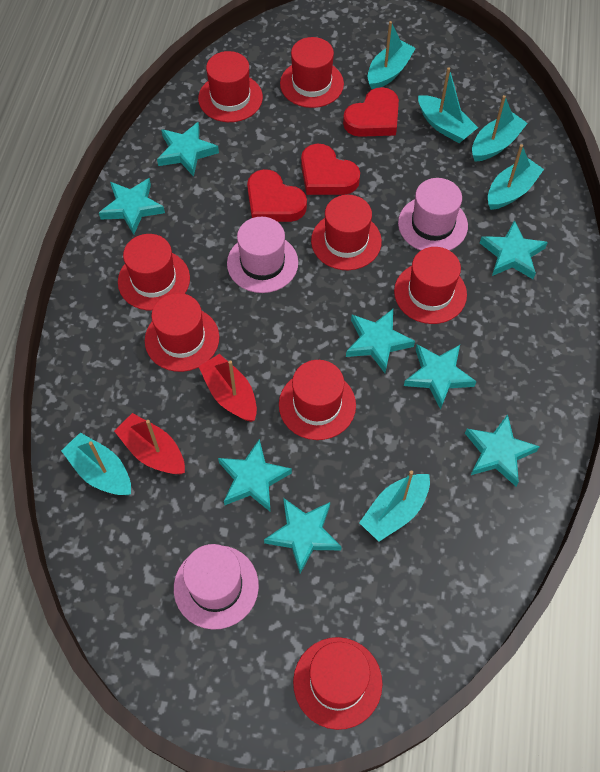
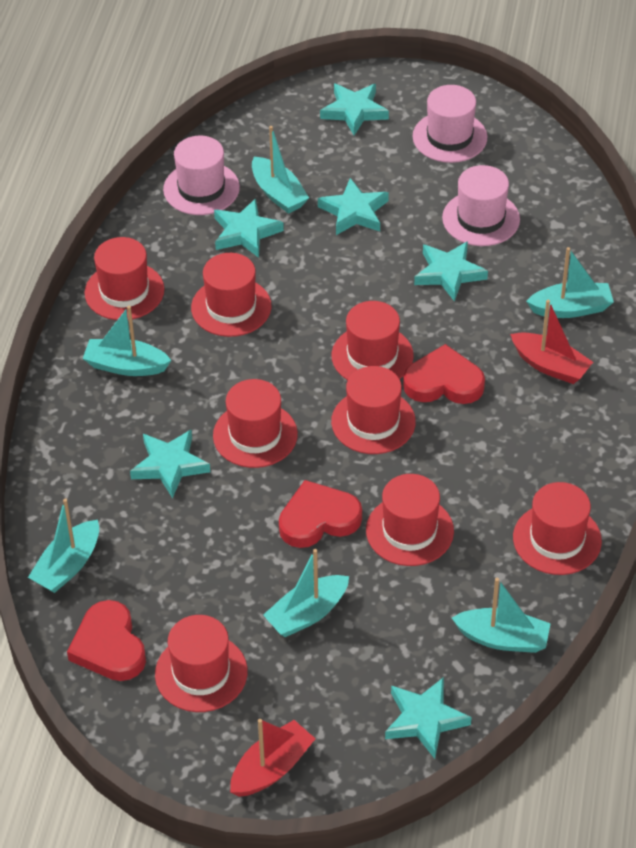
turquoise star: 8 -> 6

